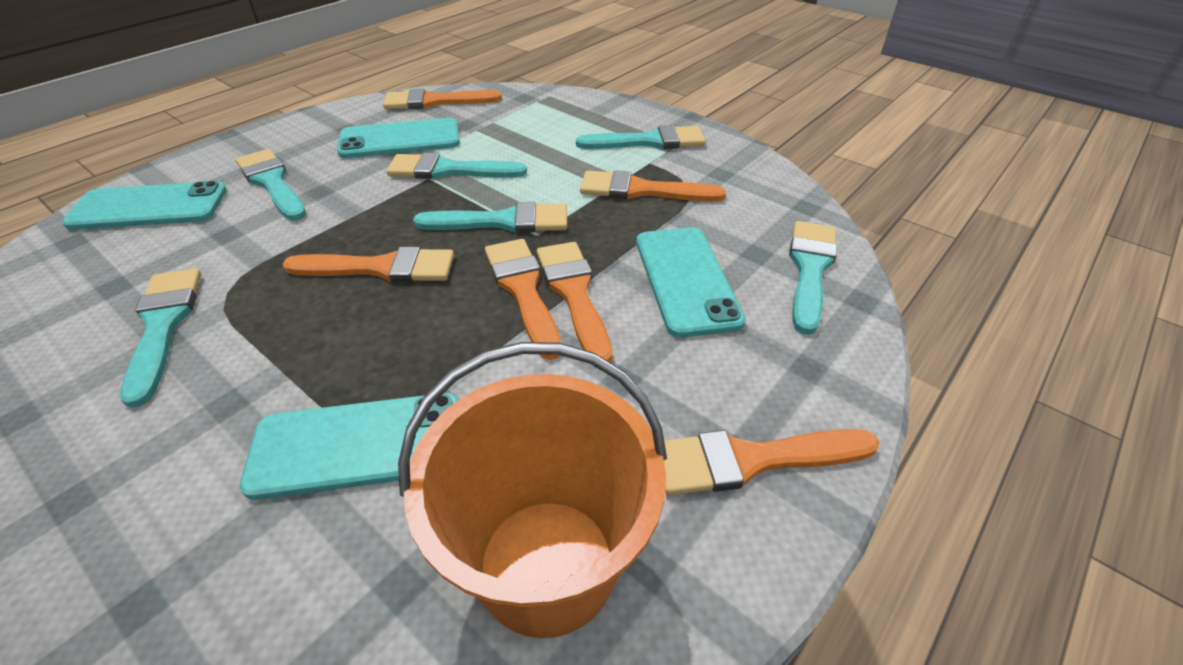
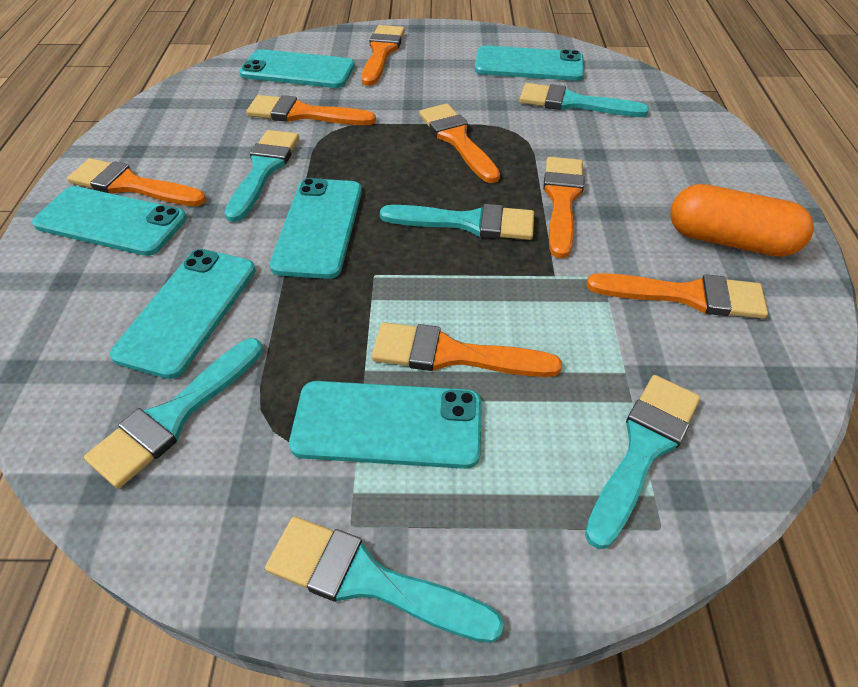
orange brush: 6 -> 7
orange bucket: 1 -> 0
orange capsule: 0 -> 1
turquoise phone: 4 -> 6

